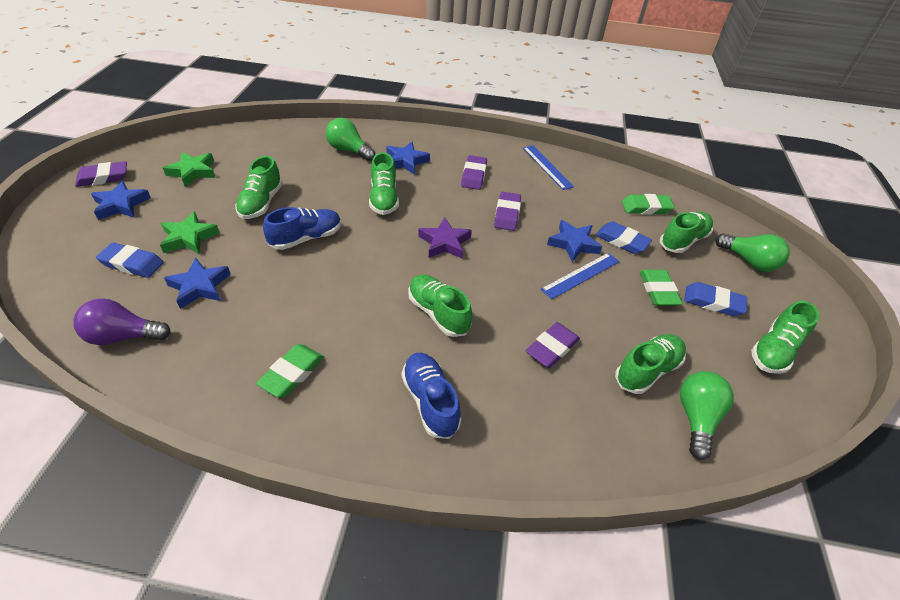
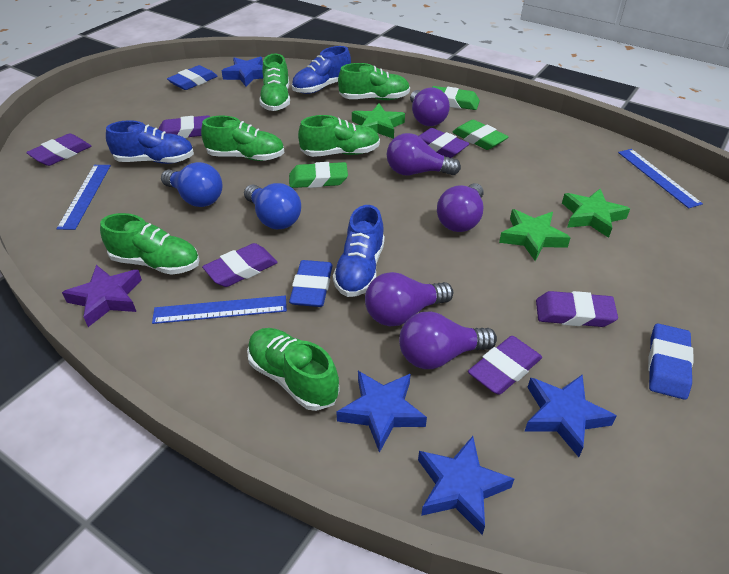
blue light bulb: 0 -> 2
blue ruler: 2 -> 3
blue shoe: 2 -> 3
green light bulb: 3 -> 0
green star: 2 -> 3
purple eraser: 4 -> 6
purple light bulb: 1 -> 5

